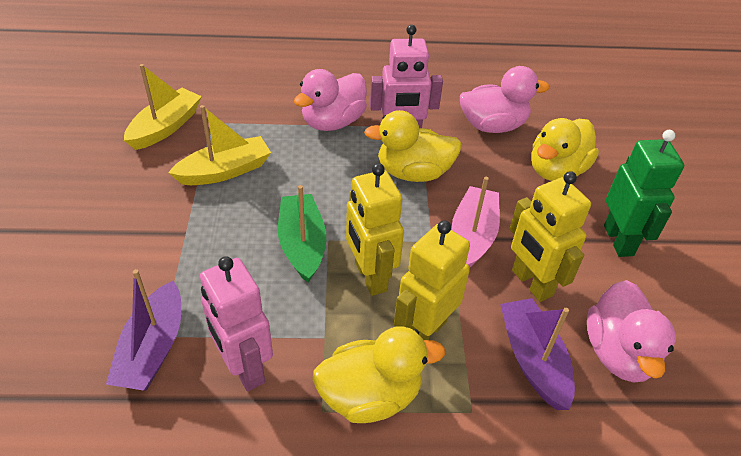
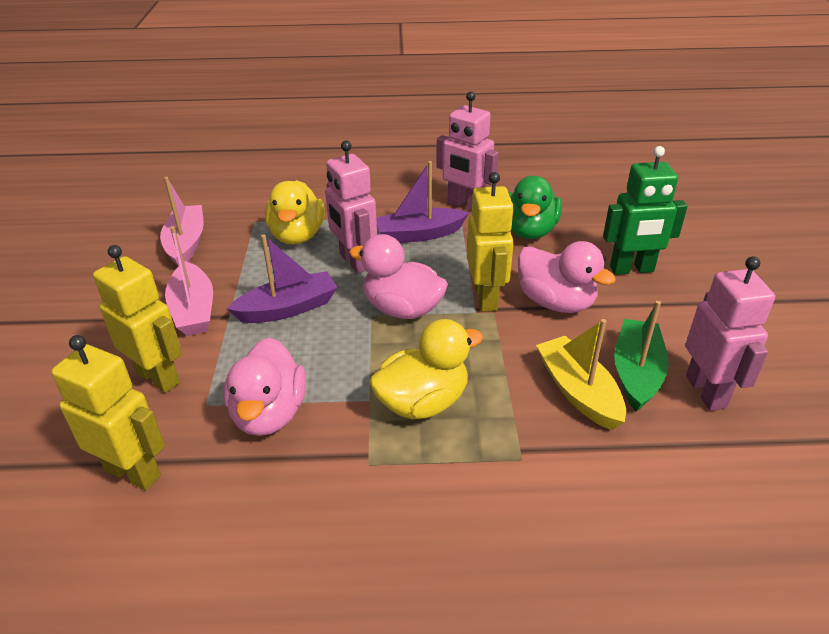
green duck: 0 -> 1
pink boat: 1 -> 2
pink robot: 2 -> 3
yellow boat: 2 -> 1
yellow duck: 3 -> 2

